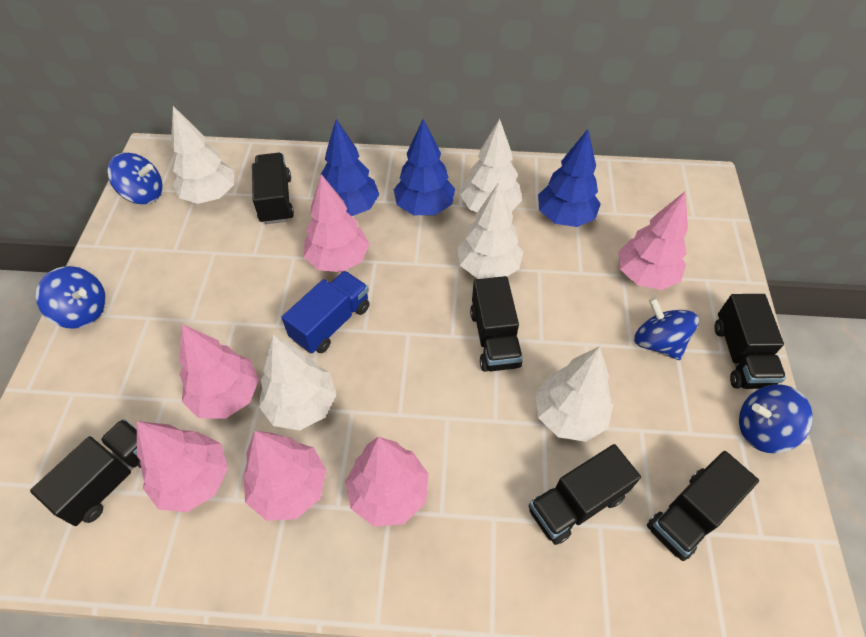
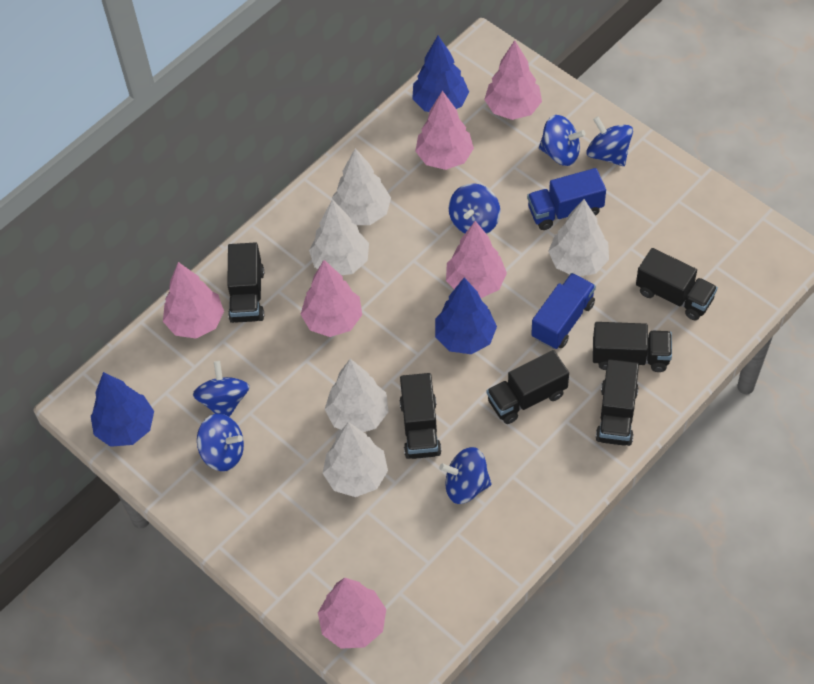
blue spinning top: 4 -> 6
blue truck: 1 -> 2

